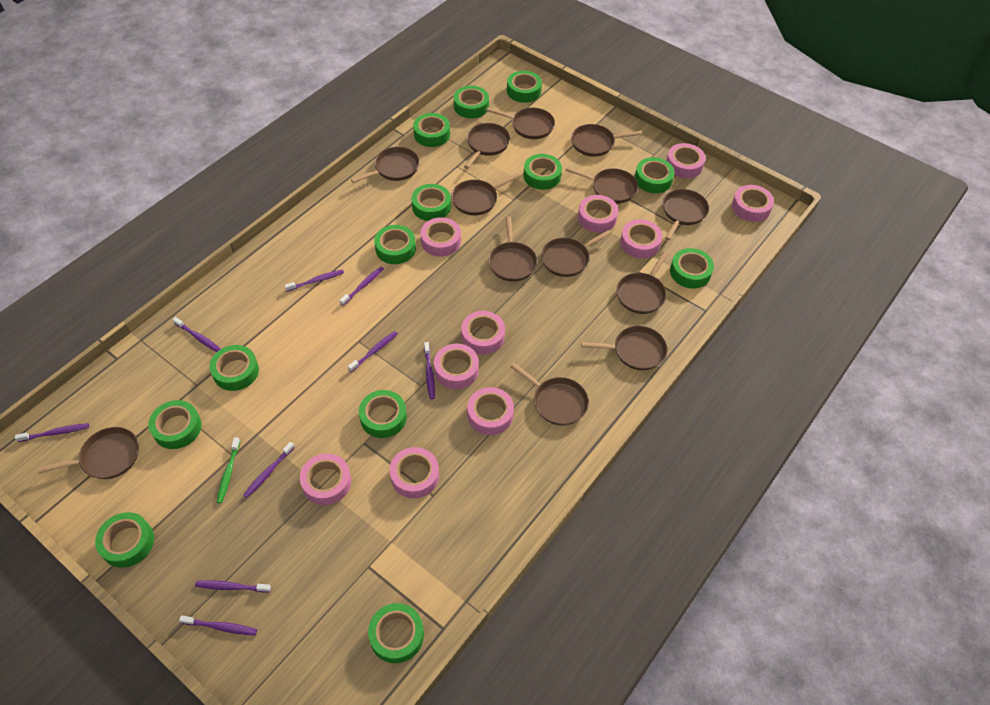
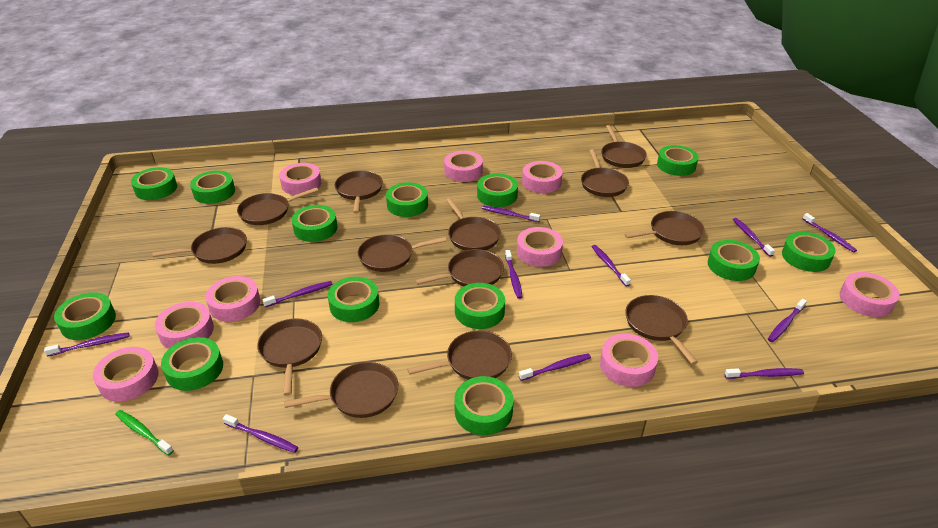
pink tape: 10 -> 9
purple toothbrush: 9 -> 11

